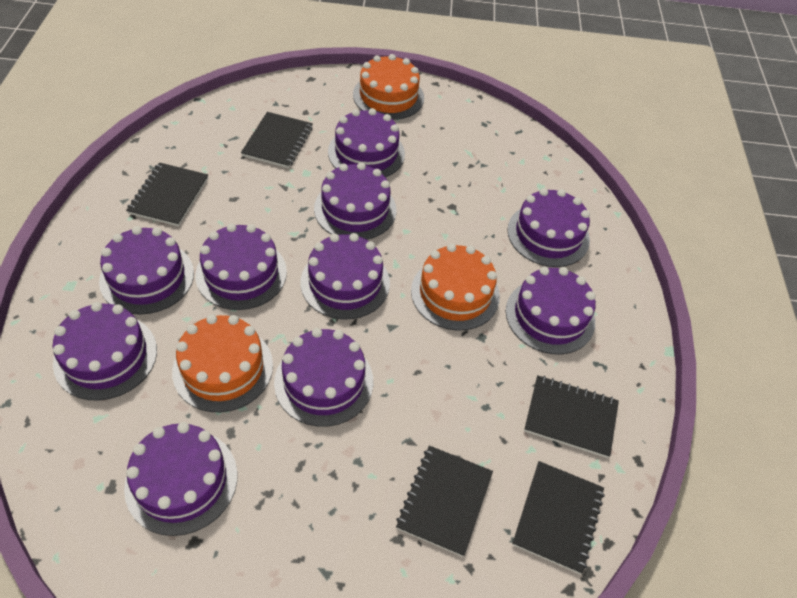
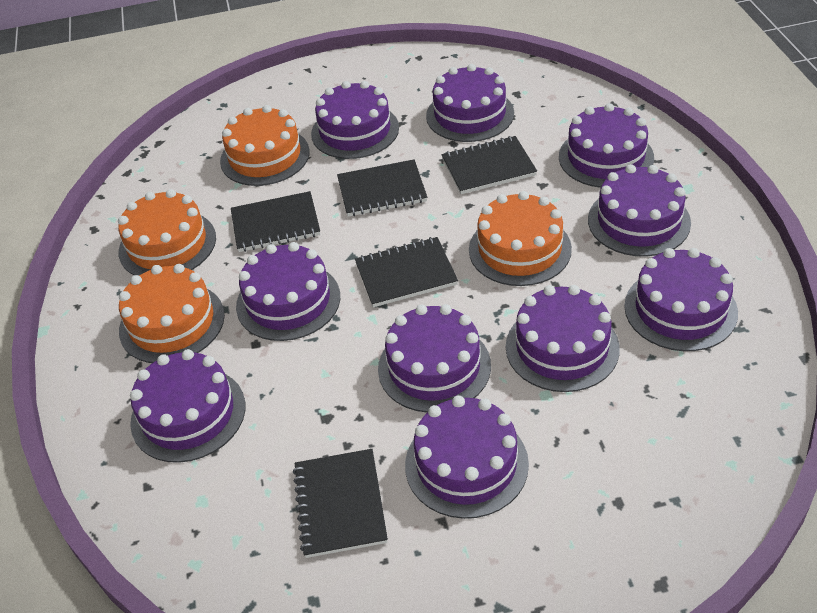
orange cake: 3 -> 4

